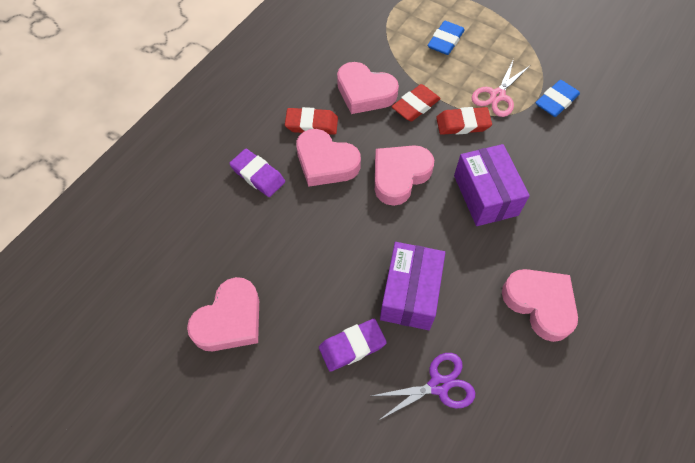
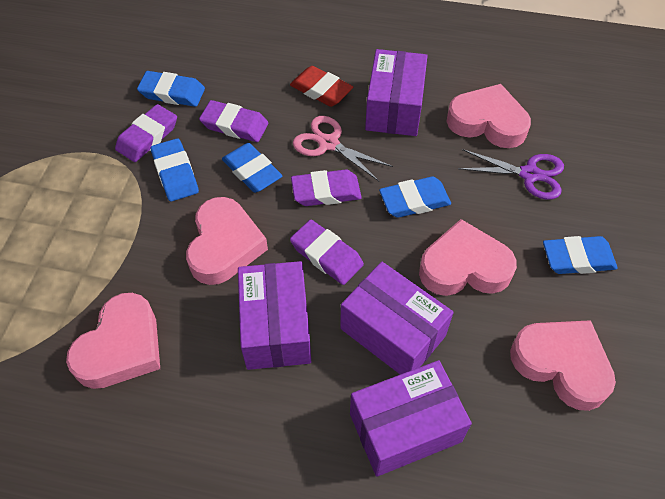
blue eraser: 2 -> 5
purple box: 2 -> 4
purple eraser: 2 -> 4
red eraser: 3 -> 1

